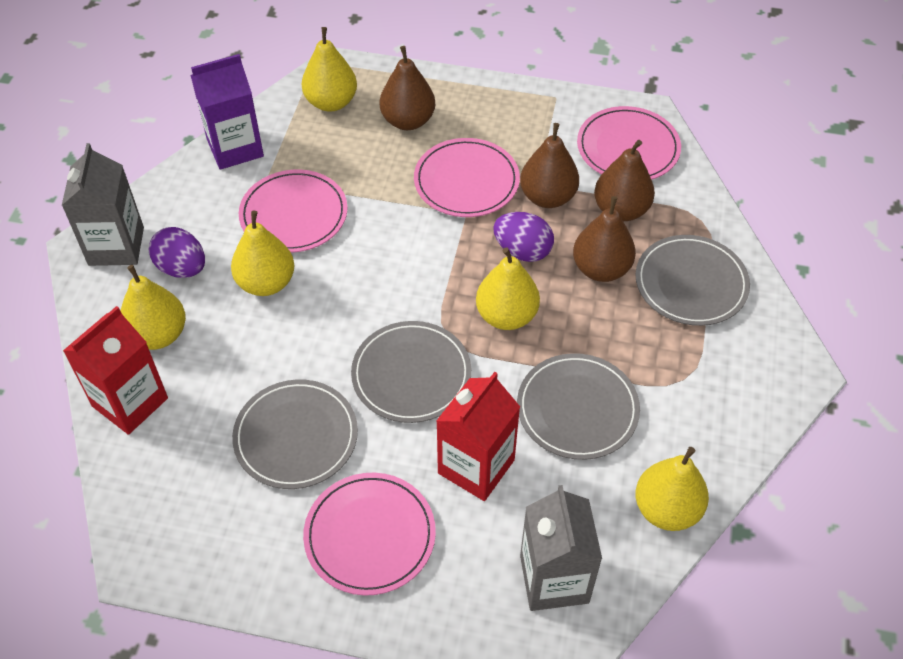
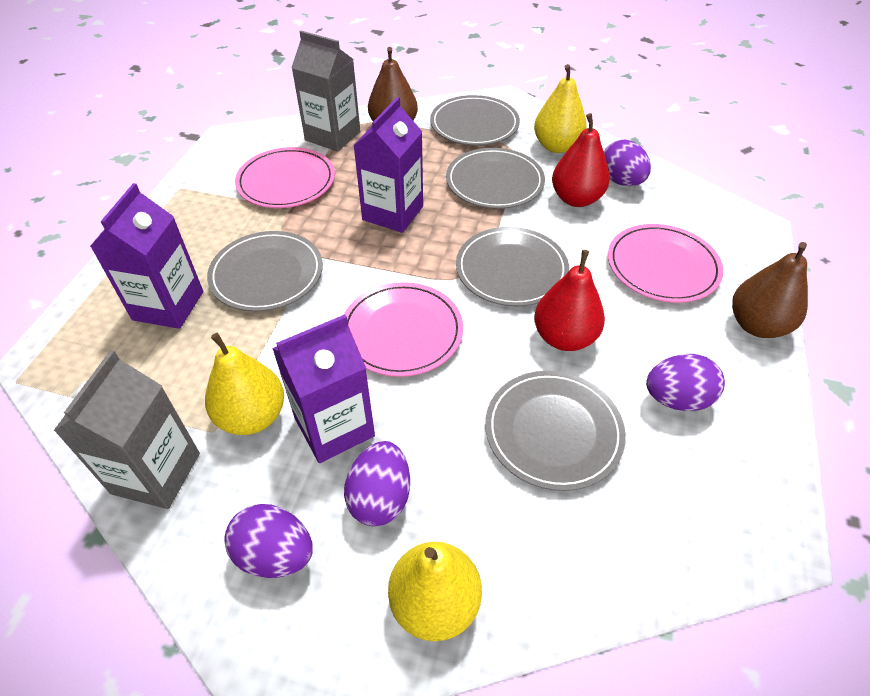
brown pear: 4 -> 2
grey plate: 4 -> 5
pink plate: 4 -> 3
purple carton: 1 -> 3
purple egg: 2 -> 4
red carton: 2 -> 0
red pear: 0 -> 2
yellow pear: 5 -> 3

